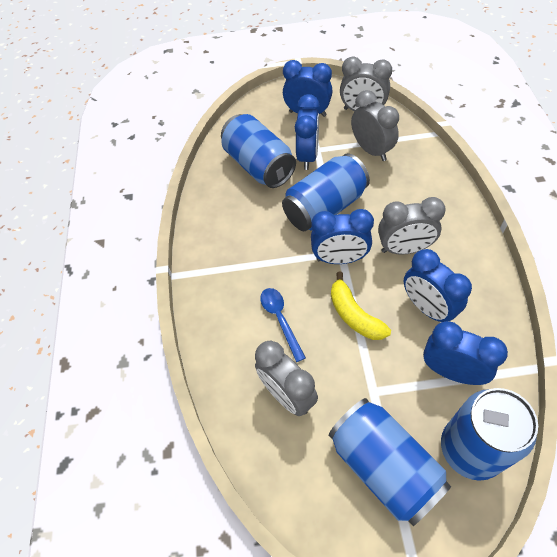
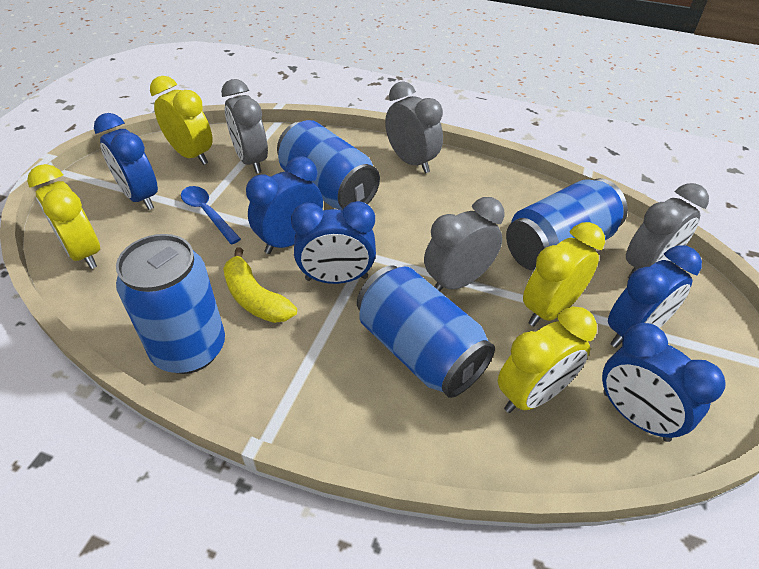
yellow clock: 0 -> 4

